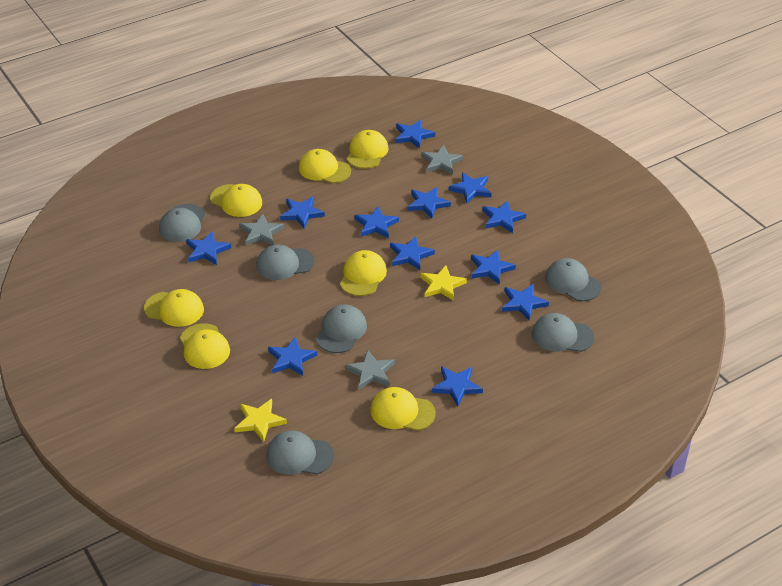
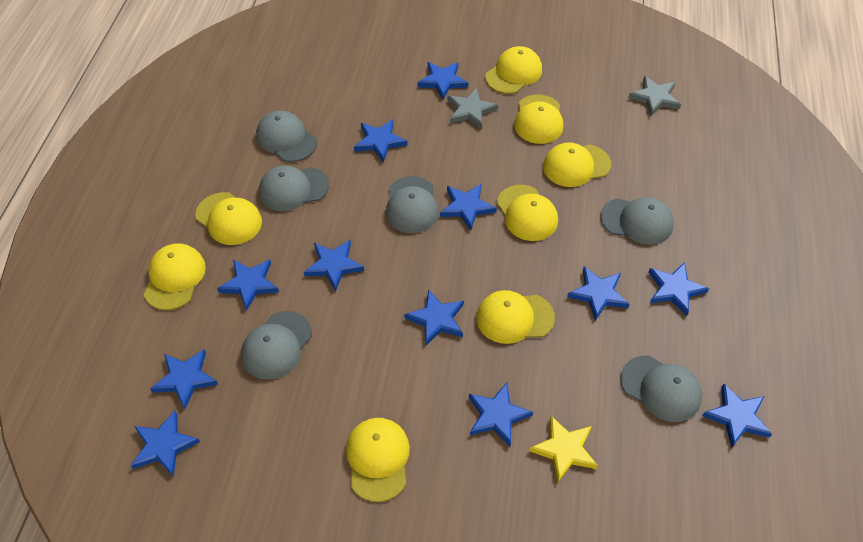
grey star: 3 -> 2
yellow cap: 7 -> 8
yellow star: 2 -> 1

